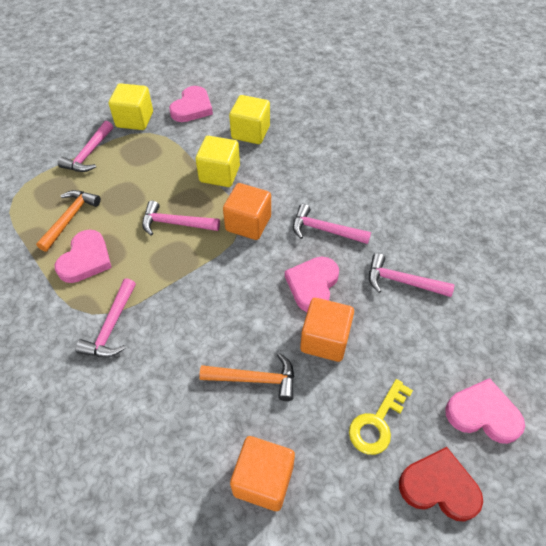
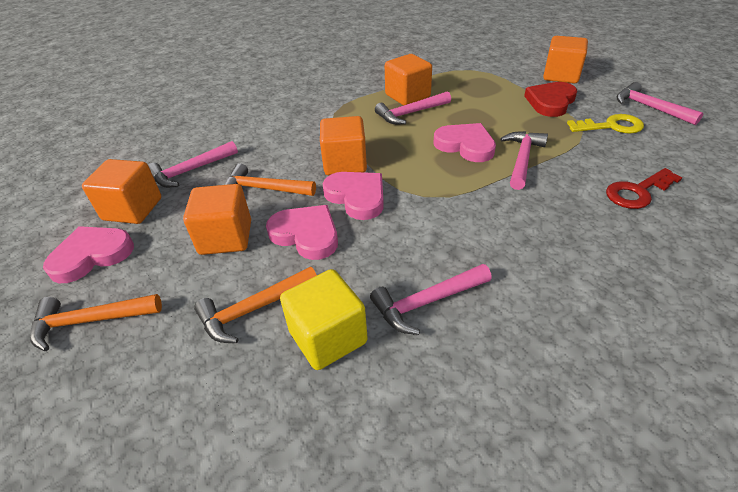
orange cube: 3 -> 5
orange hammer: 2 -> 3
red key: 0 -> 1
yellow cube: 3 -> 1

